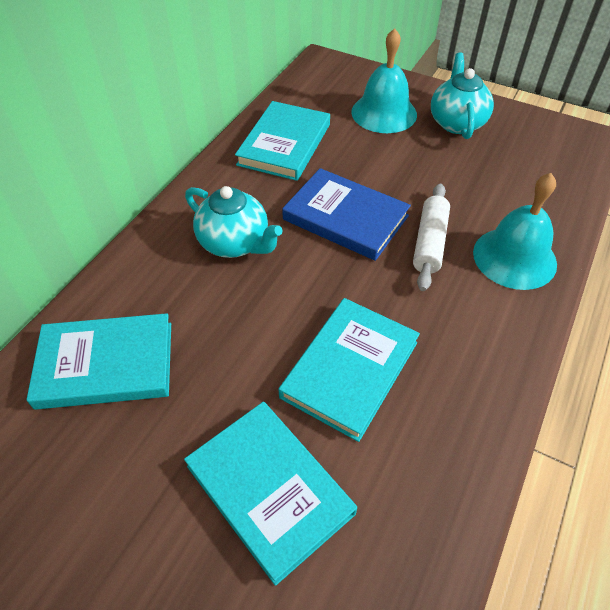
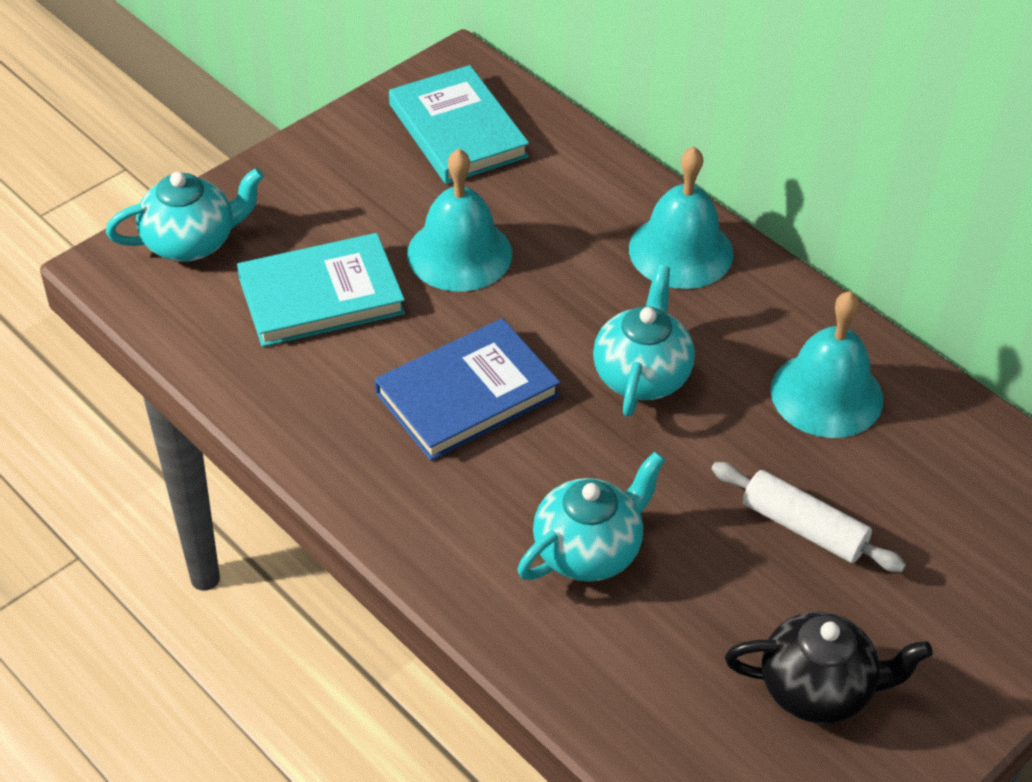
black teapot: 0 -> 1
turquoise bell: 2 -> 3
turquoise book: 4 -> 2
turquoise teapot: 2 -> 3

